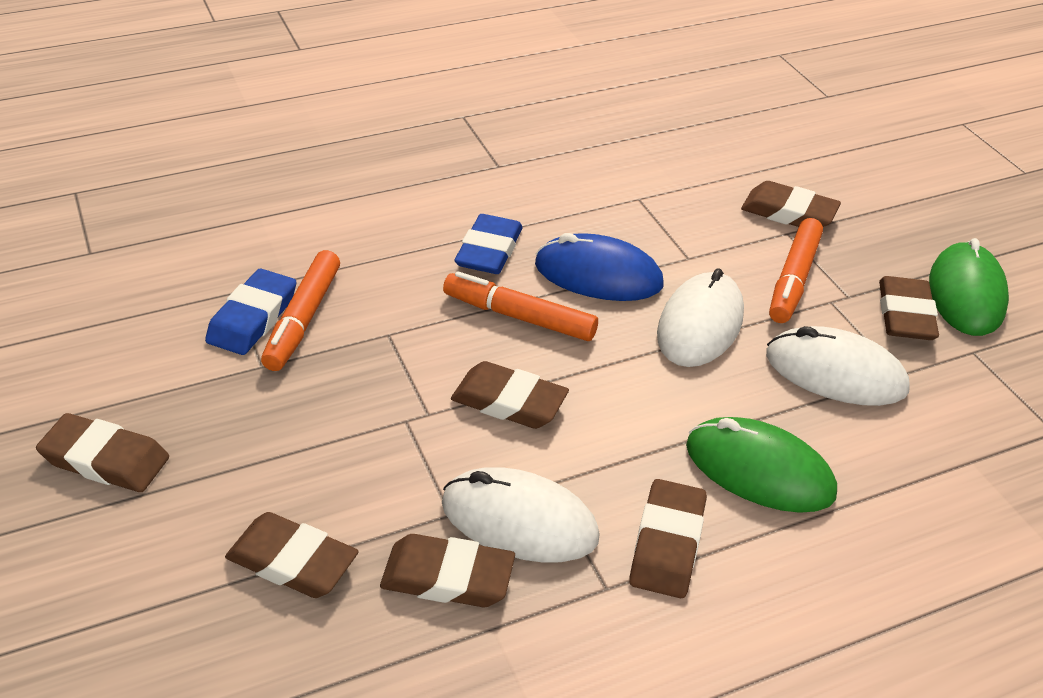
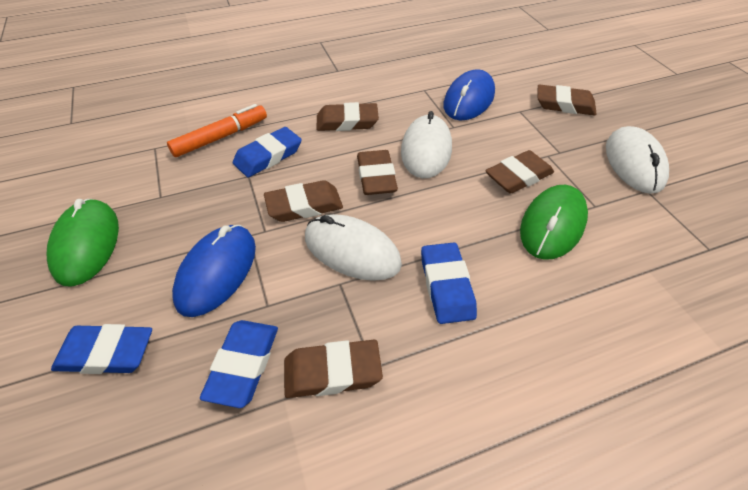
blue eraser: 2 -> 4
blue mouse: 1 -> 2
brown eraser: 7 -> 6
orange marker: 3 -> 1

